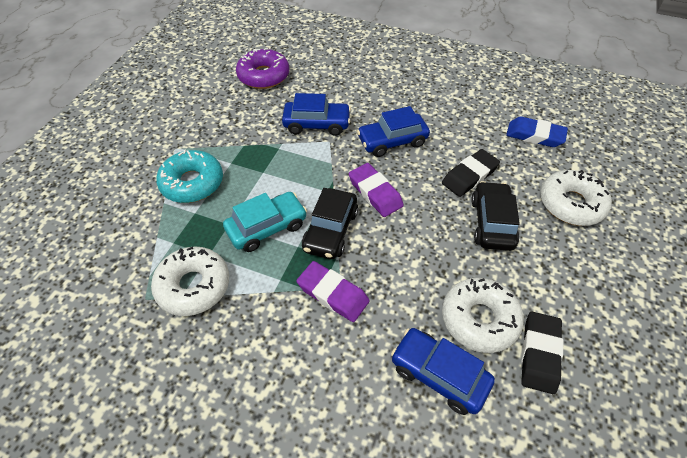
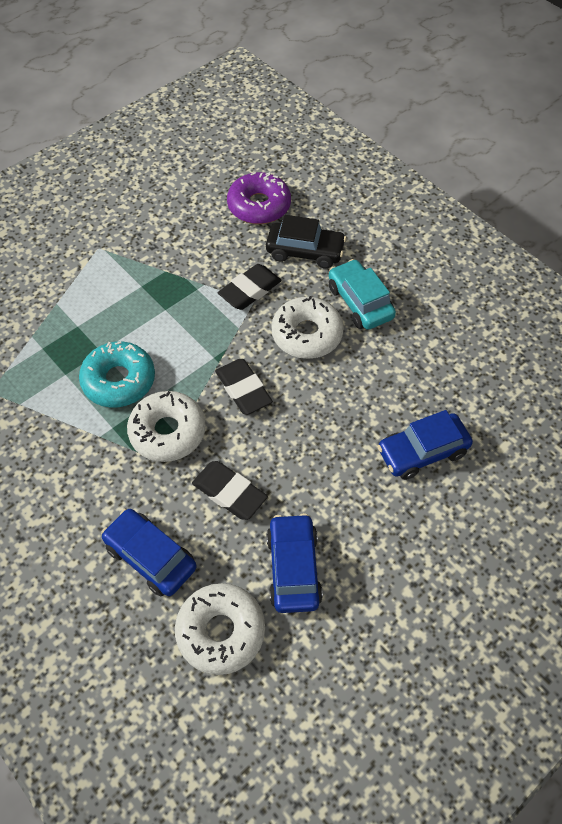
black car: 2 -> 1
black eraser: 2 -> 3
blue eraser: 1 -> 0
purple eraser: 2 -> 0

